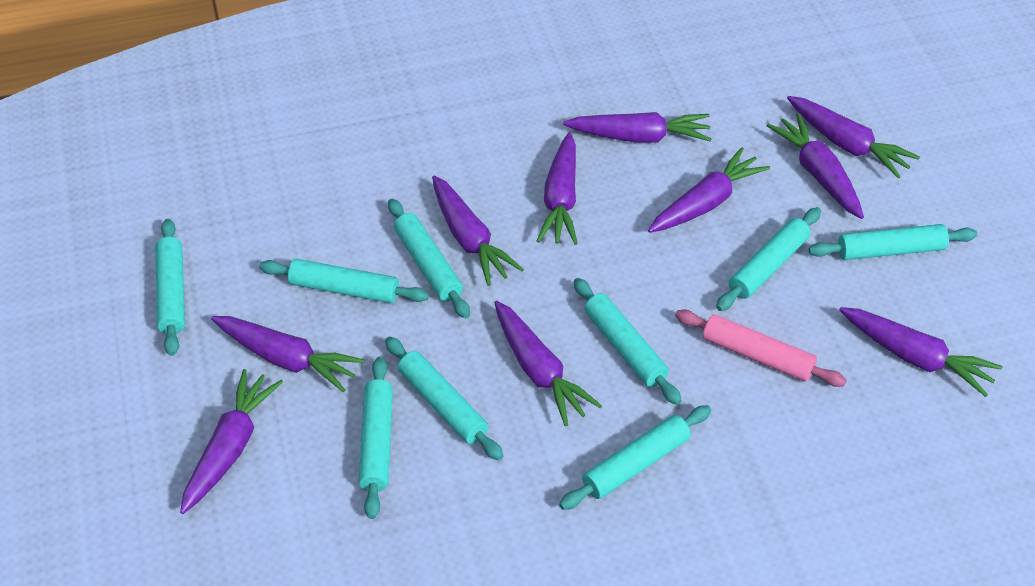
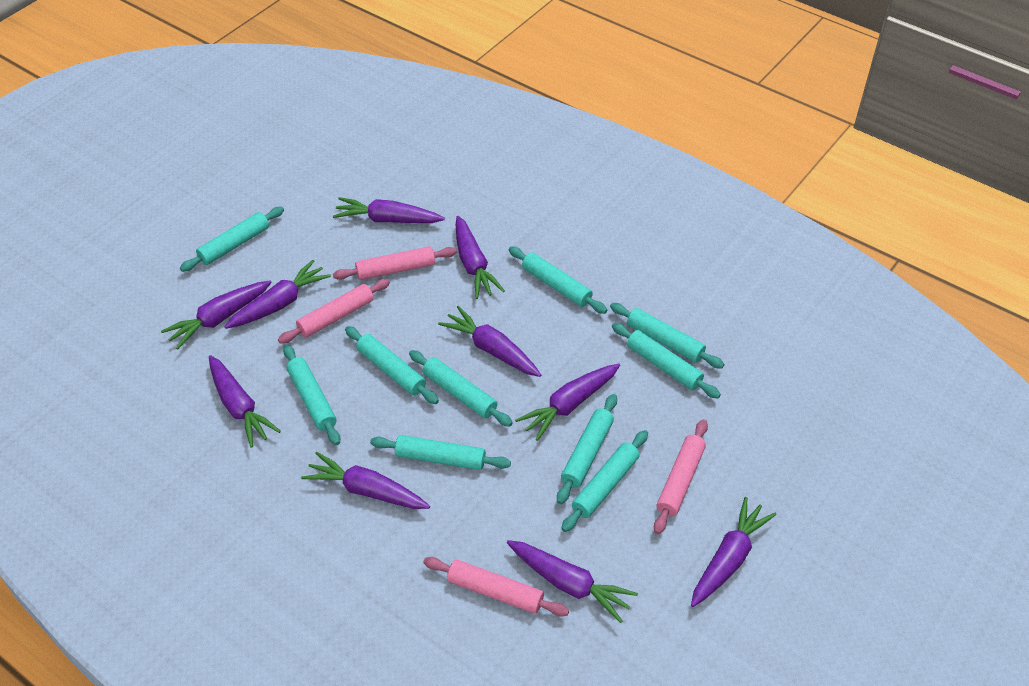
pink rolling pin: 1 -> 4
turquoise rolling pin: 9 -> 10

